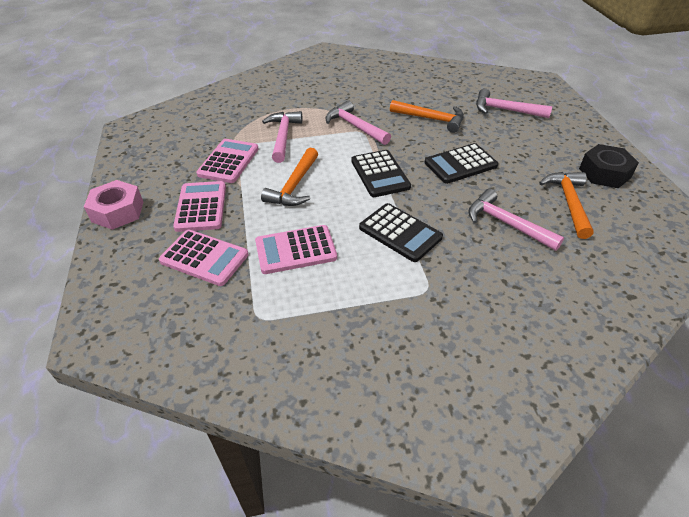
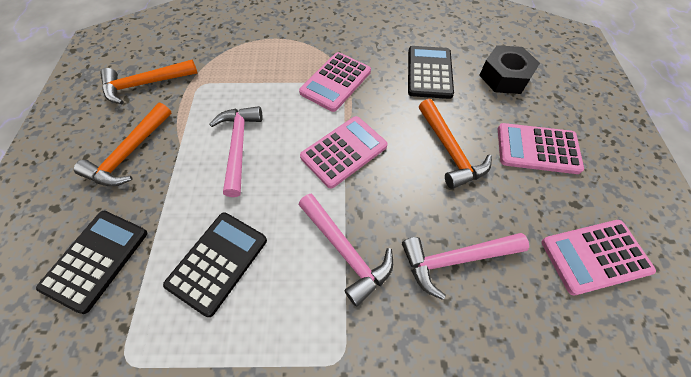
pink hammer: 4 -> 3
pink nut: 1 -> 0

